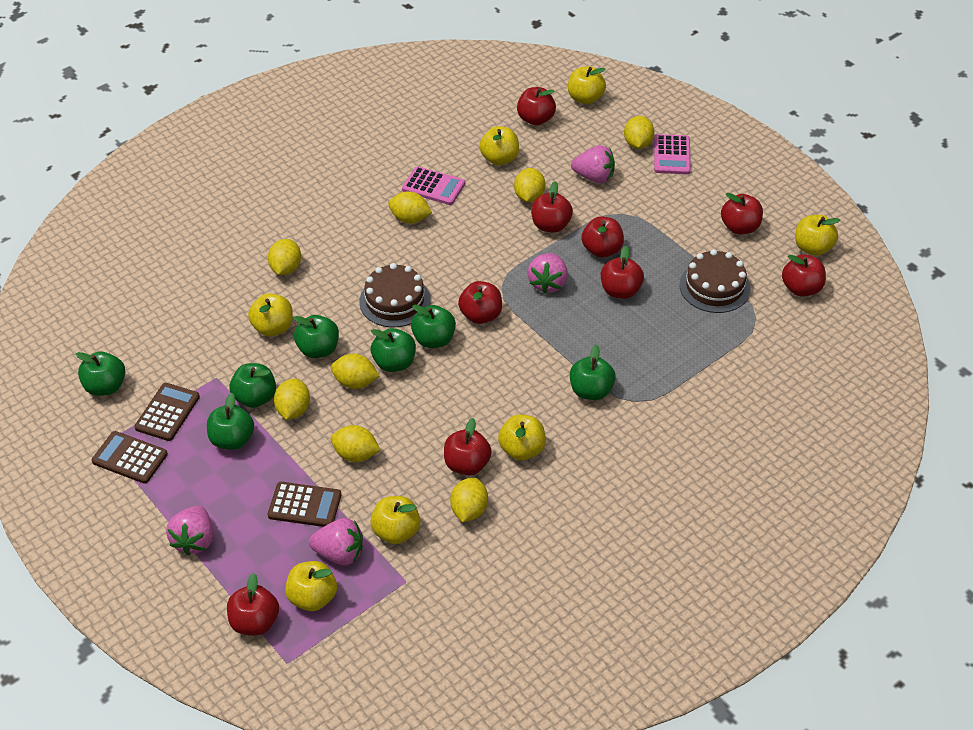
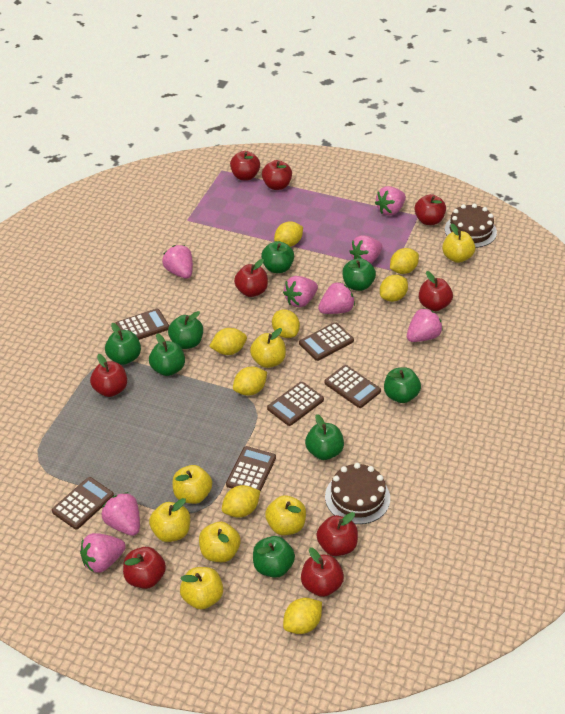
brown calculator: 3 -> 6
green apple: 7 -> 8
pink calculator: 2 -> 0
pink strawberry: 4 -> 8

